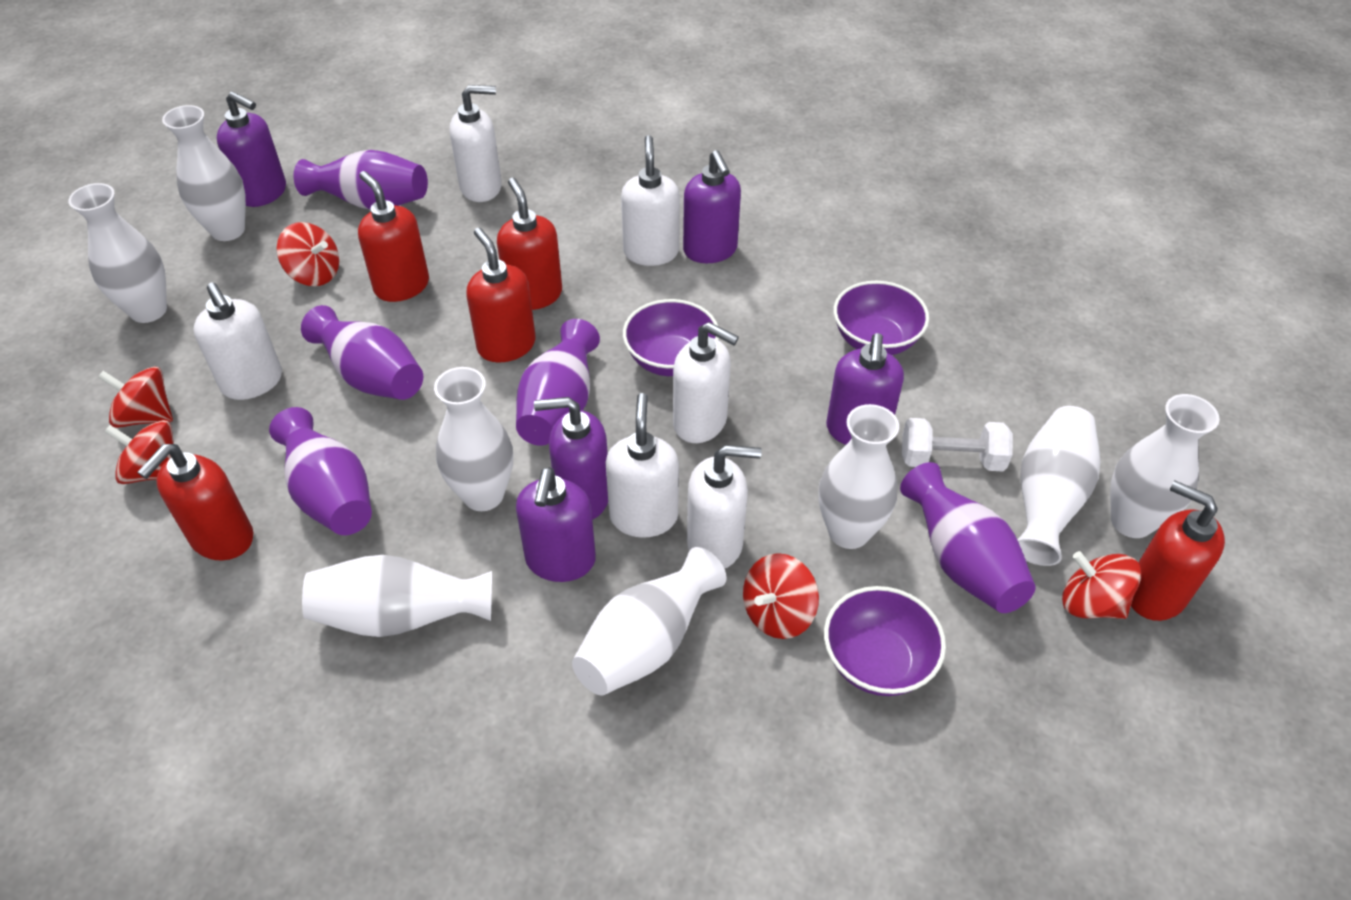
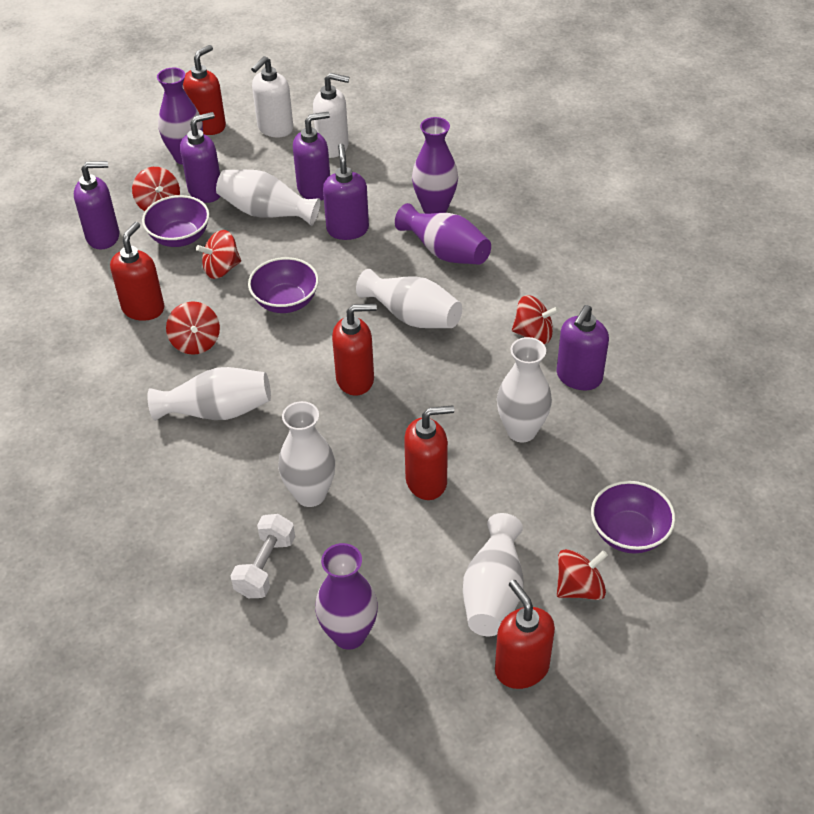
purple vase: 5 -> 4
white soap dispenser: 6 -> 2
white vase: 8 -> 6

